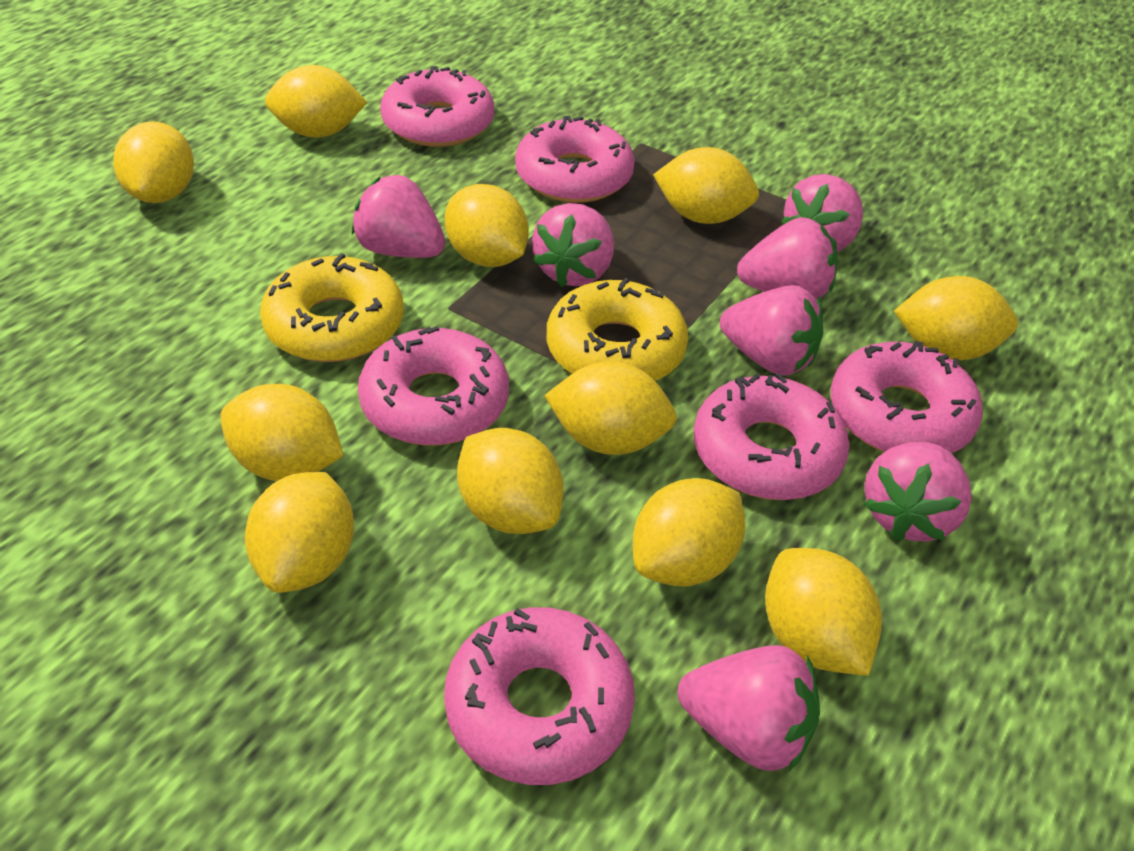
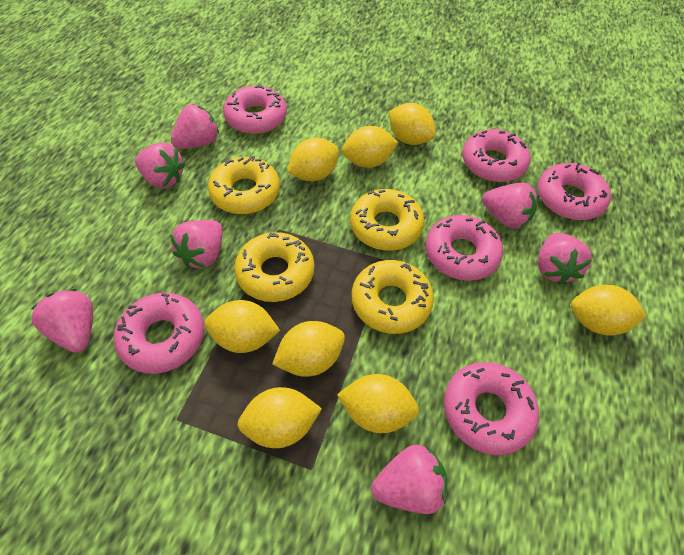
yellow donut: 2 -> 4
yellow lemon: 11 -> 8

